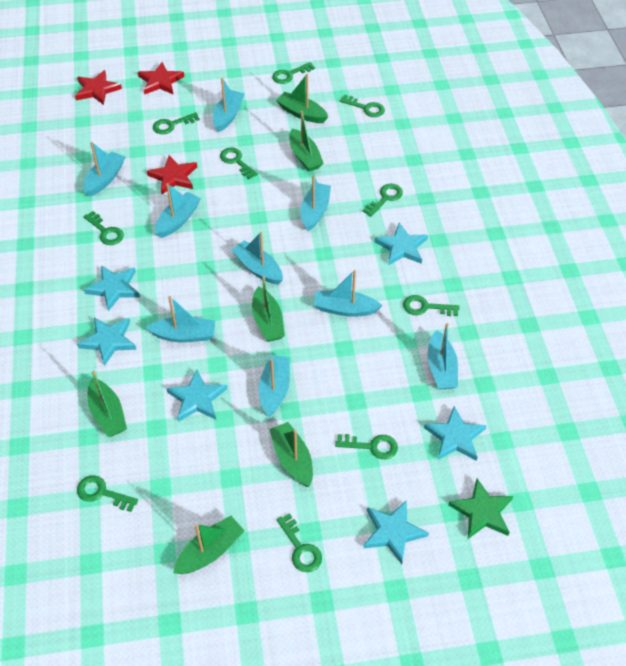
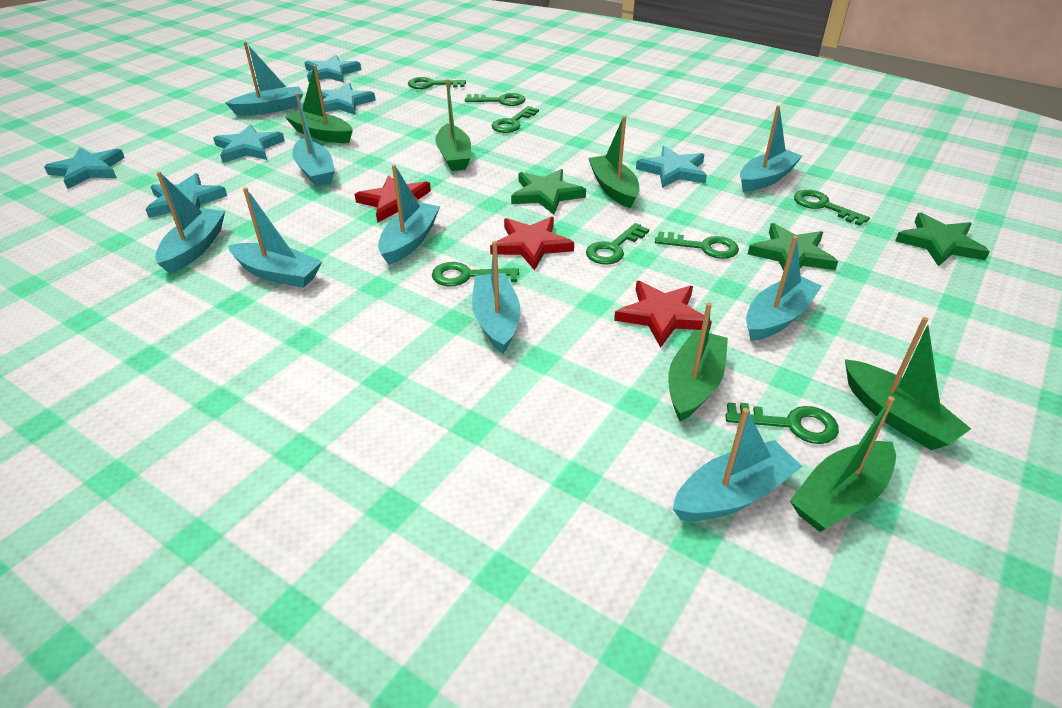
green key: 10 -> 8
green star: 1 -> 3

